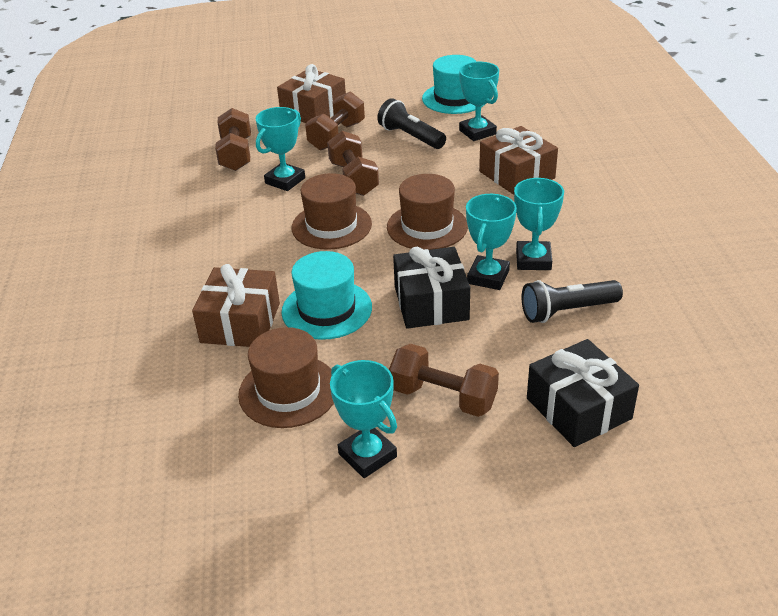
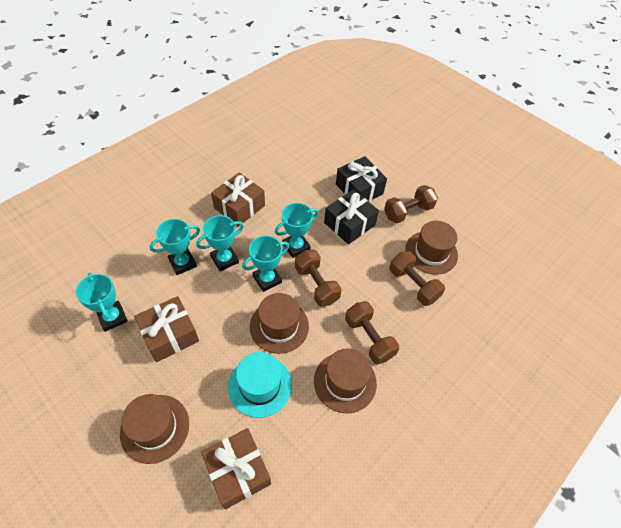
black flashlight: 2 -> 0
brown hat: 3 -> 4
turquoise hat: 2 -> 1

